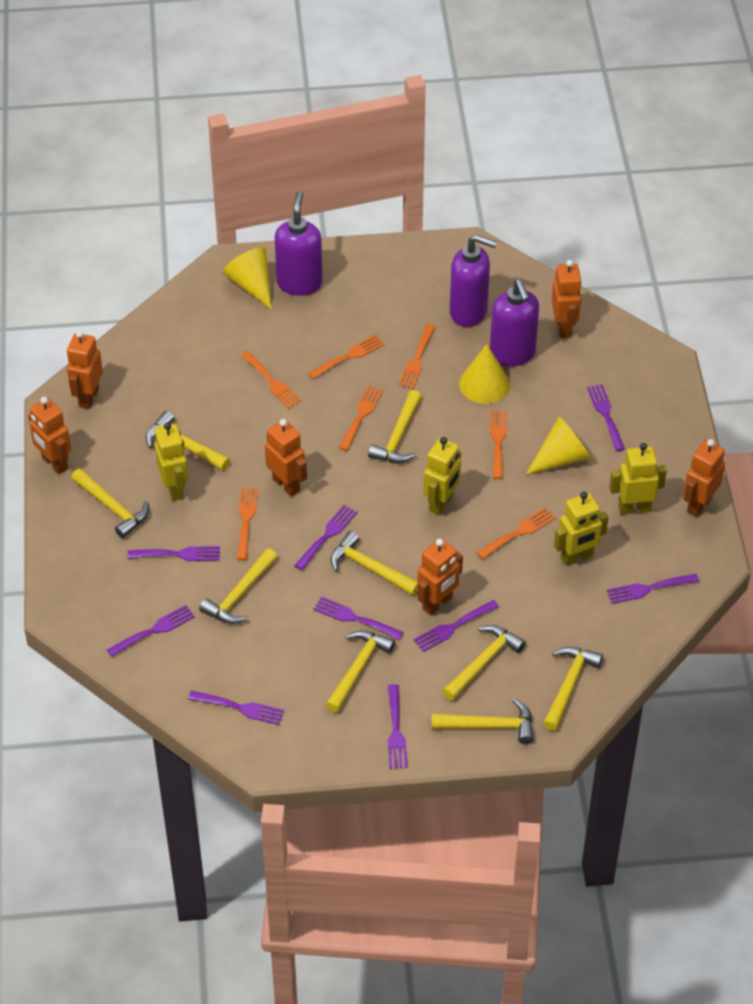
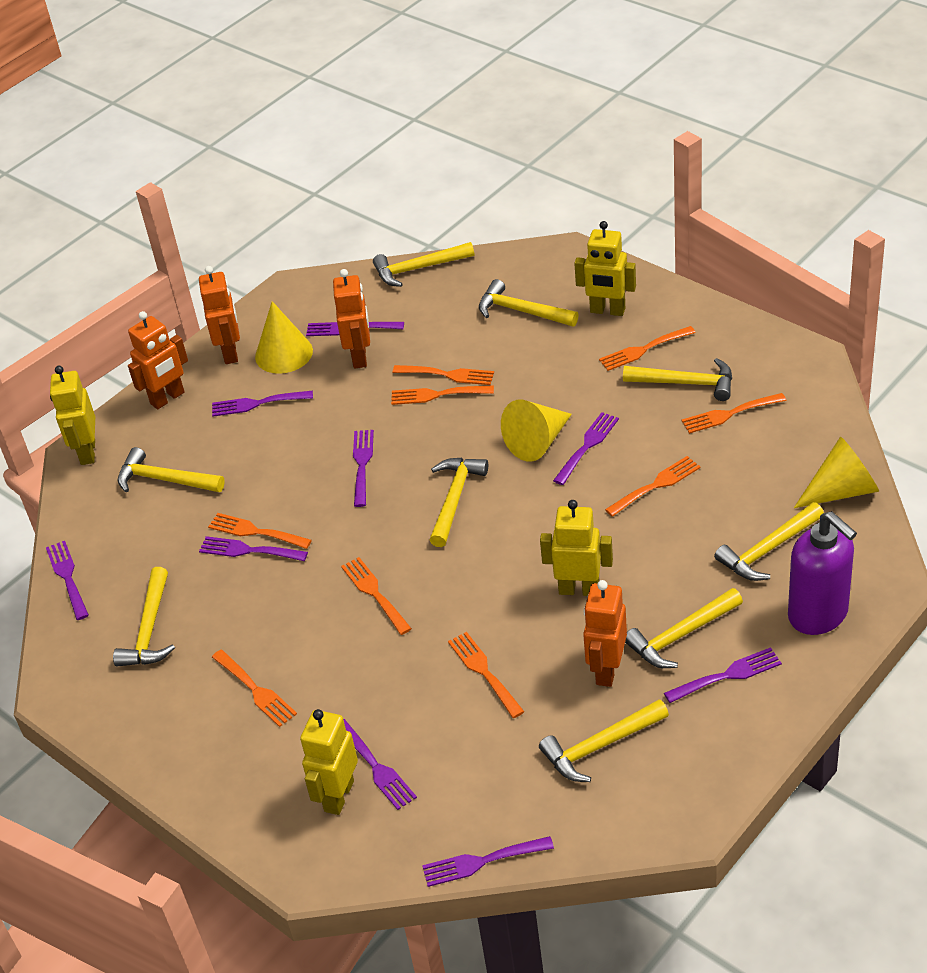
orange fork: 7 -> 9
orange robot: 6 -> 4
purple soap dispenser: 3 -> 1

